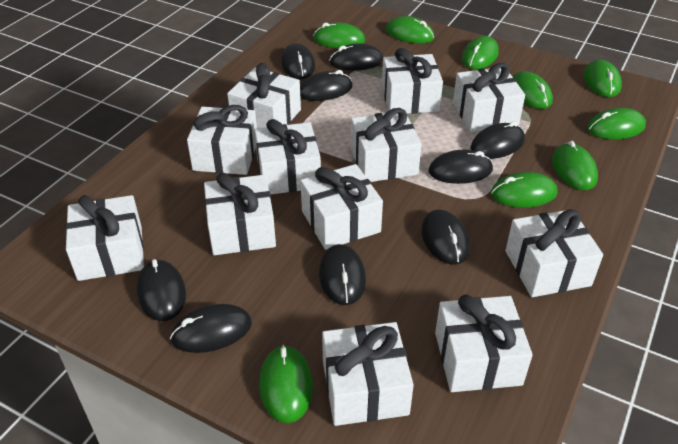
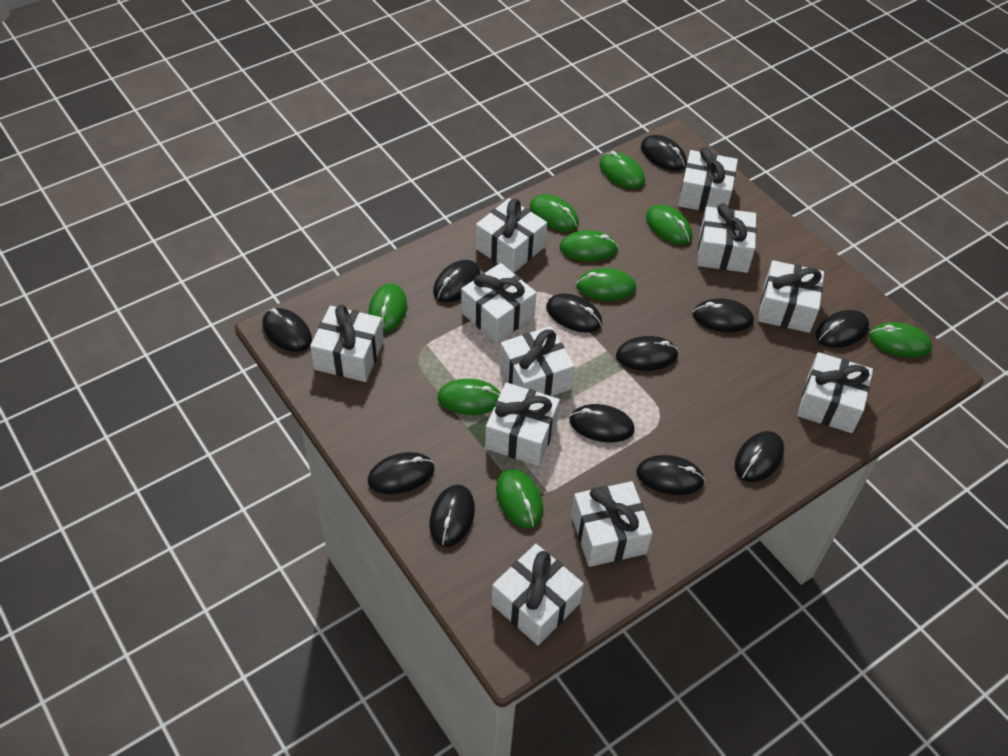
black mouse: 9 -> 12
white gift: 12 -> 11

